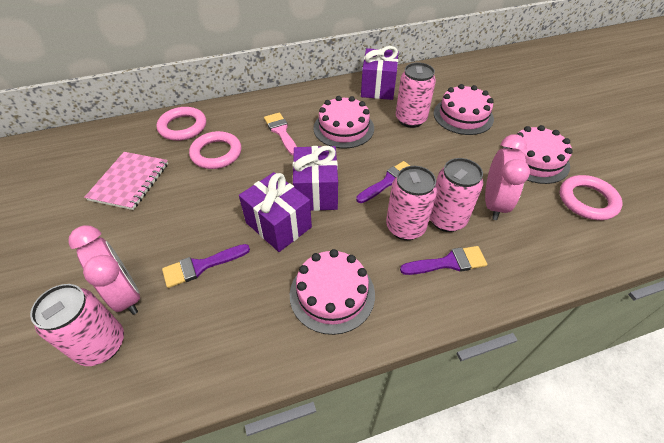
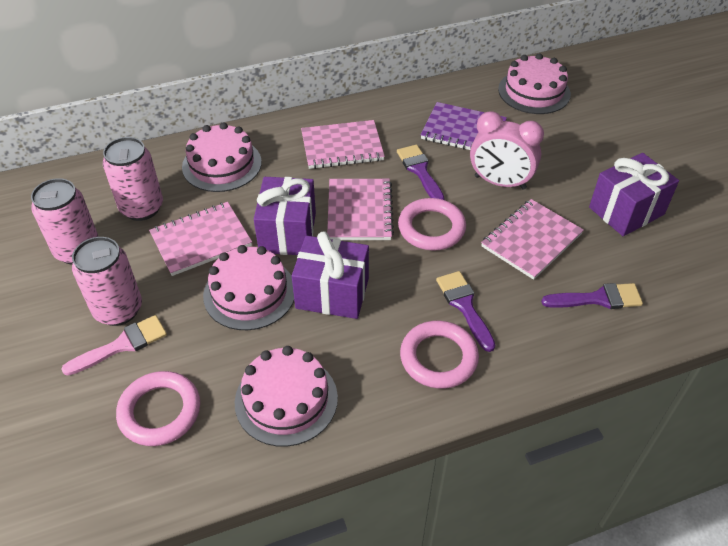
pink can: 4 -> 3
pink clock: 2 -> 1
pink notebook: 1 -> 4
purple notebook: 0 -> 1

